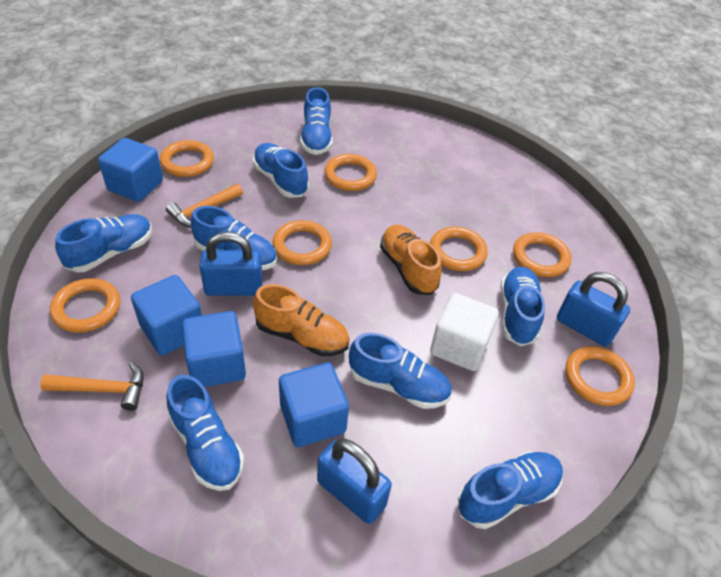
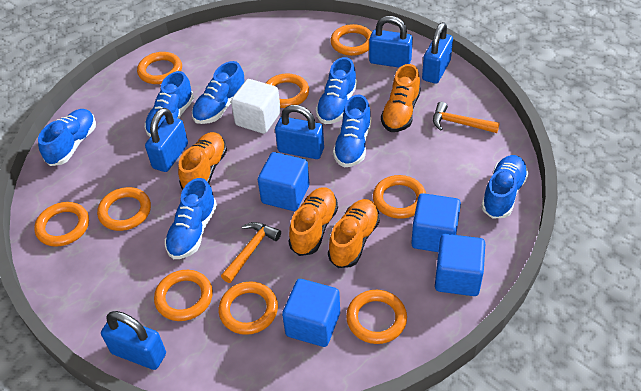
blue padlock: 3 -> 5
blue shoe: 8 -> 7
orange ring: 7 -> 9
orange shoe: 2 -> 4

